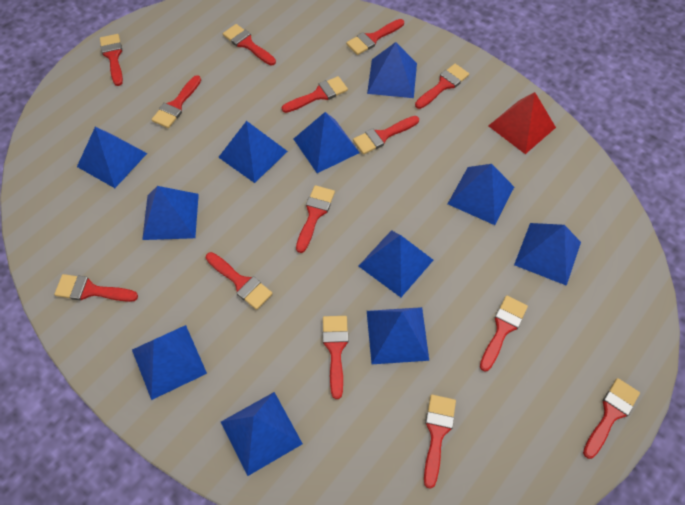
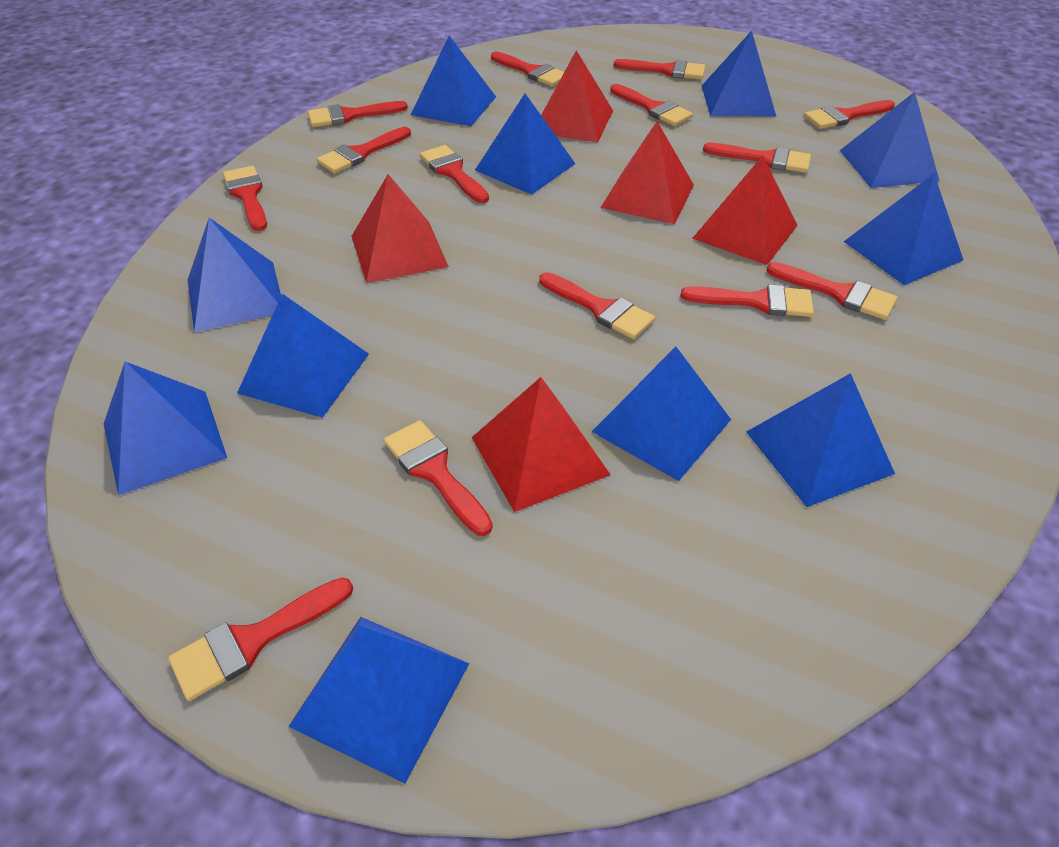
red pyramid: 1 -> 5

